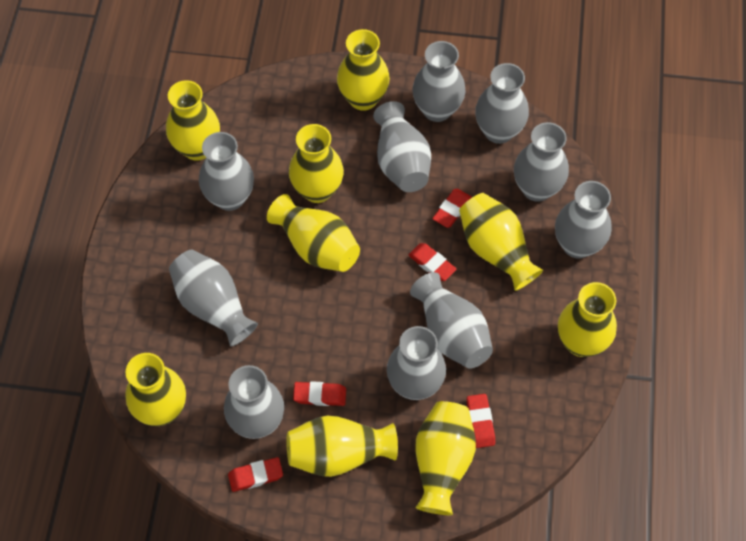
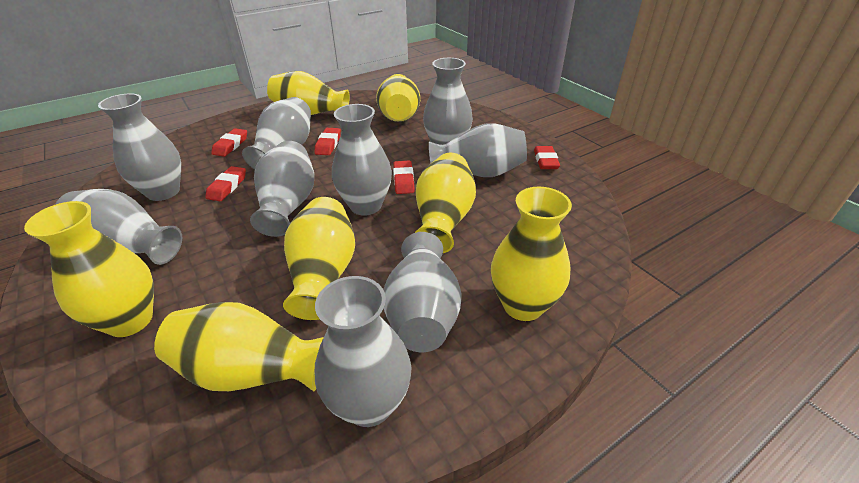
grey vase: 10 -> 9
yellow vase: 9 -> 7

